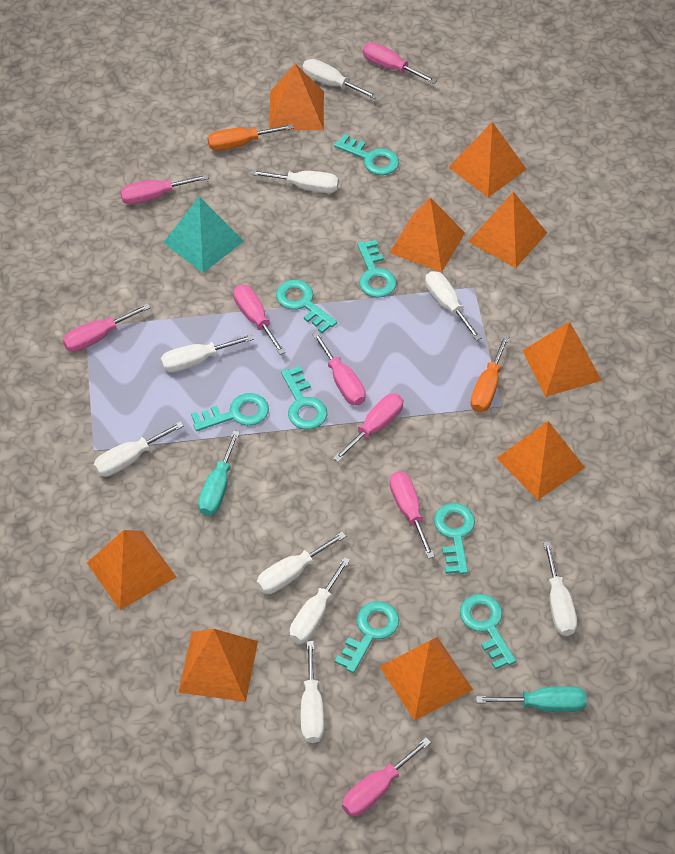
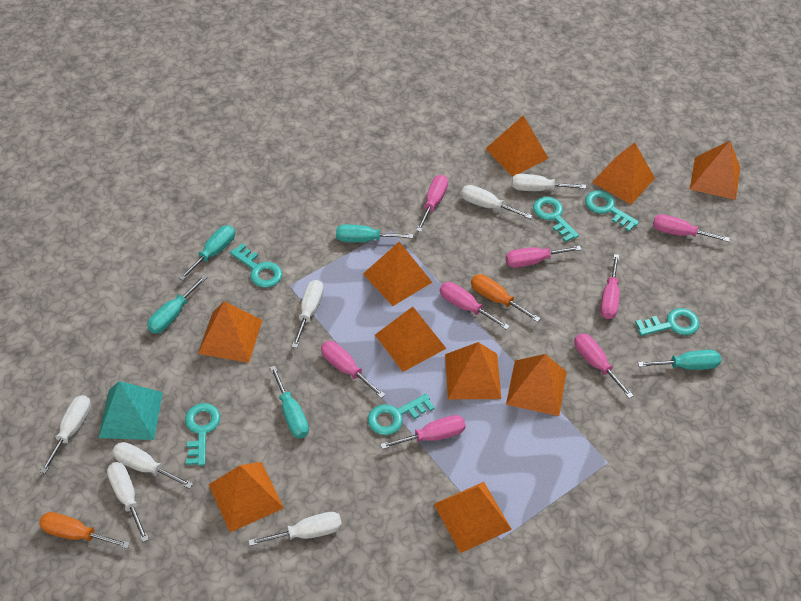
orange pyramid: 9 -> 10
turquoise key: 8 -> 6
turquoise screwdriver: 2 -> 5
white screwdriver: 9 -> 7

